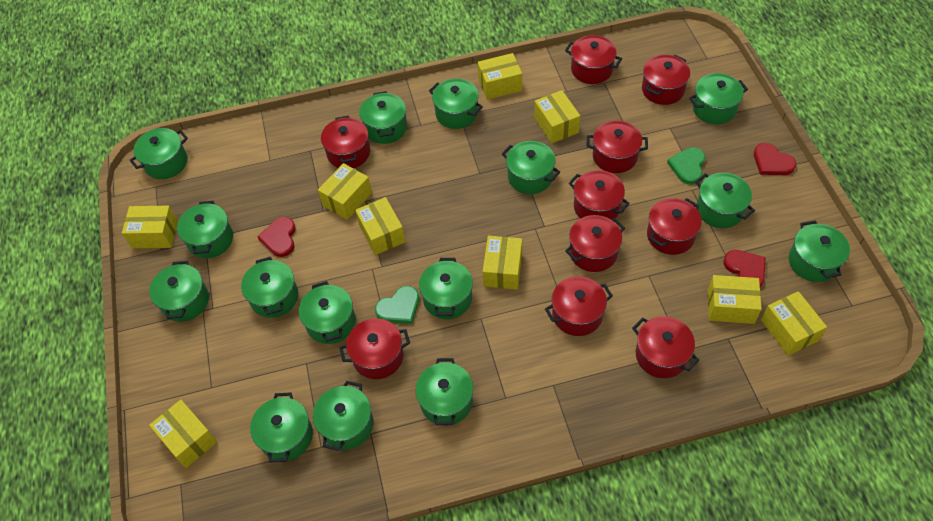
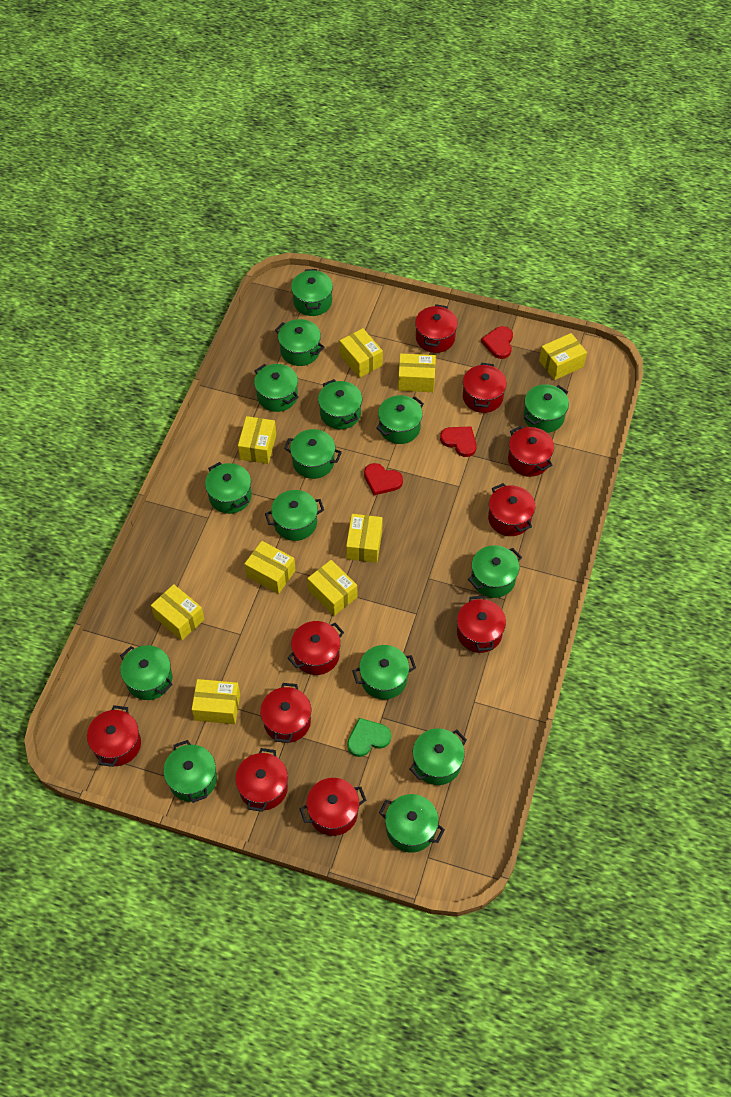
green heart: 2 -> 1

